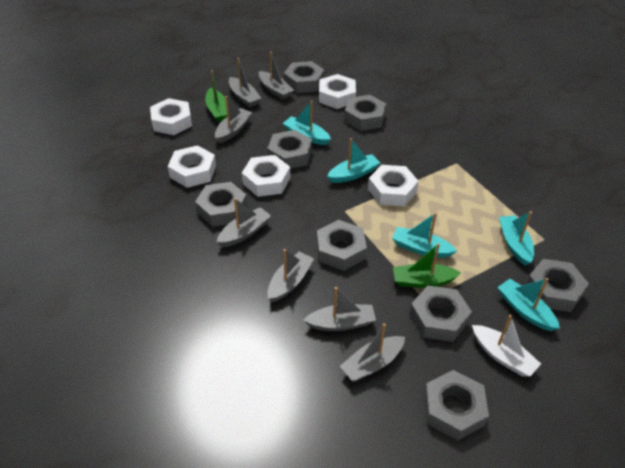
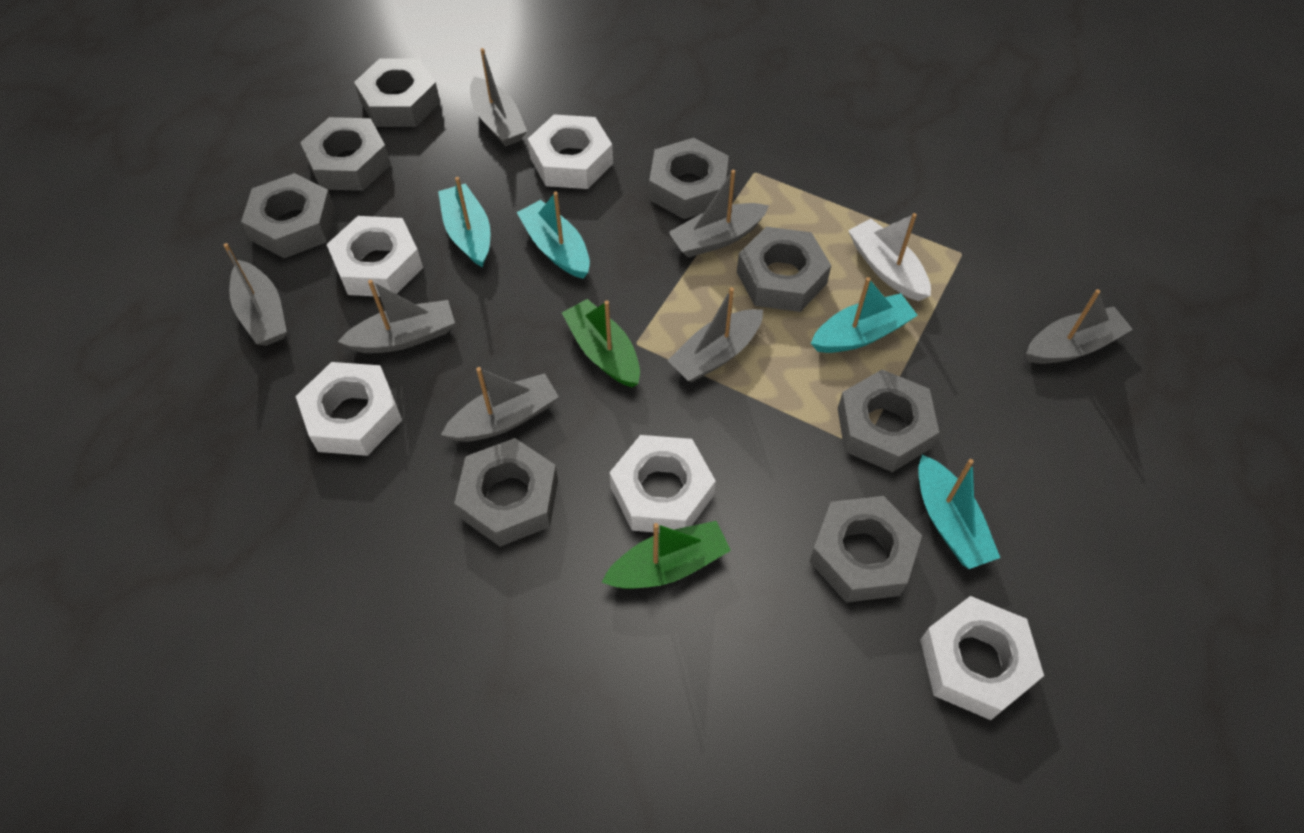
turquoise boat: 5 -> 4

